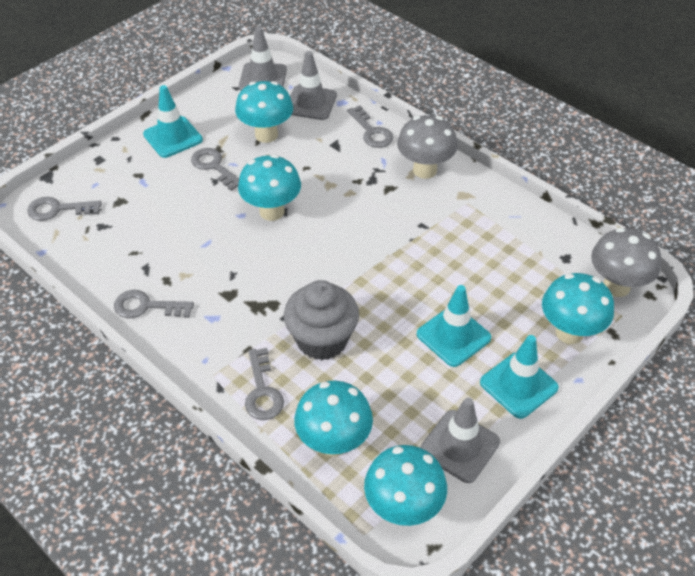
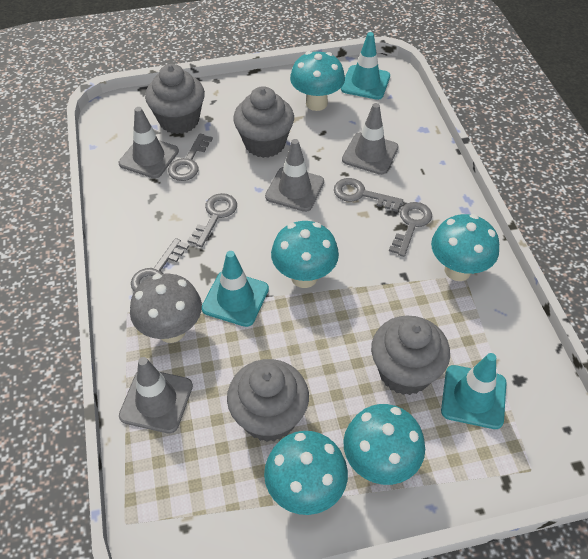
grey cupcake: 1 -> 4
grey mushroom: 2 -> 1
grey traffic cone: 3 -> 4

